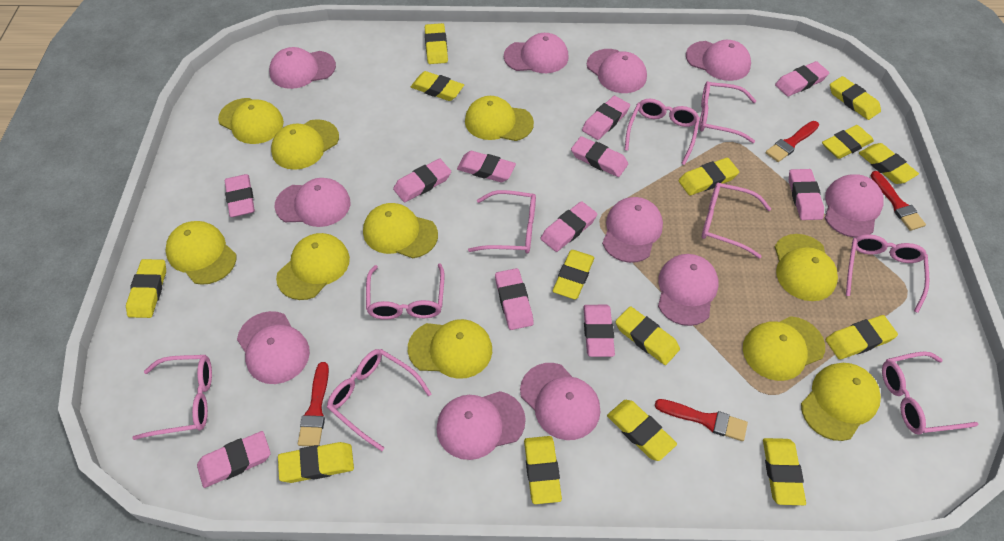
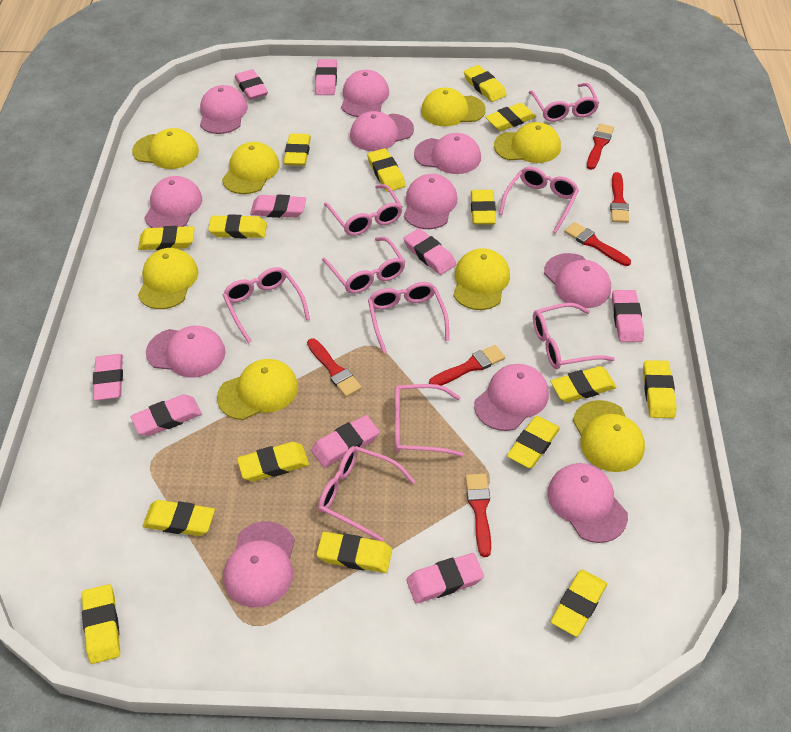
pink eraser: 11 -> 9
red brush: 4 -> 6
yellow cap: 10 -> 8
yellow eraser: 14 -> 15

